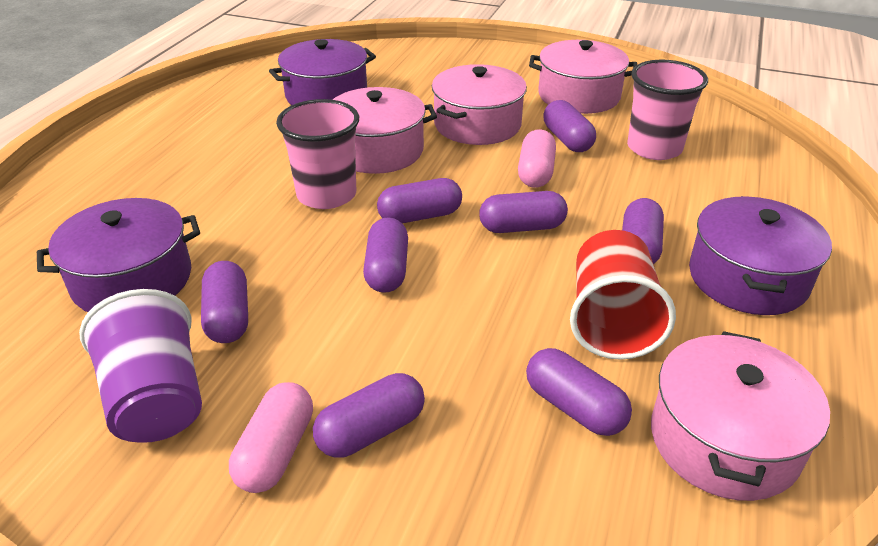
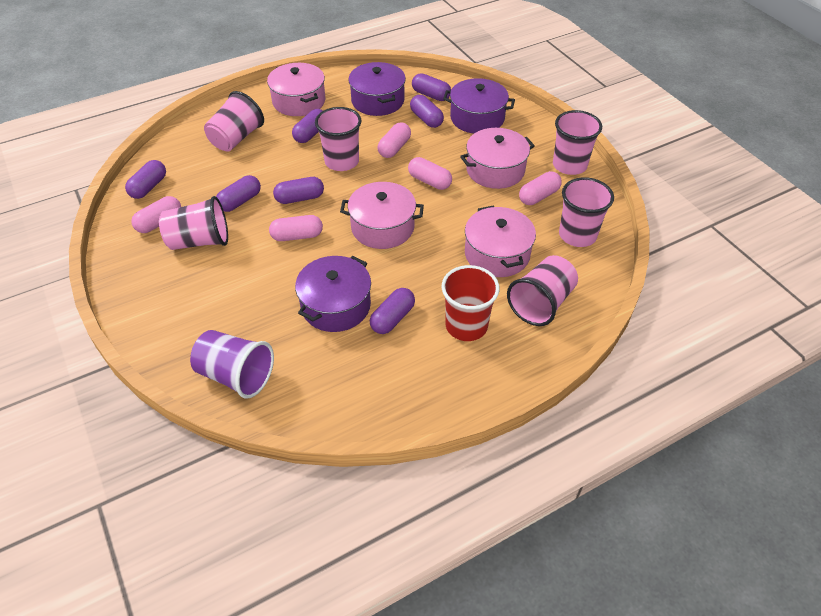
pink capsule: 2 -> 5
pink cup: 2 -> 6
purple capsule: 8 -> 7

